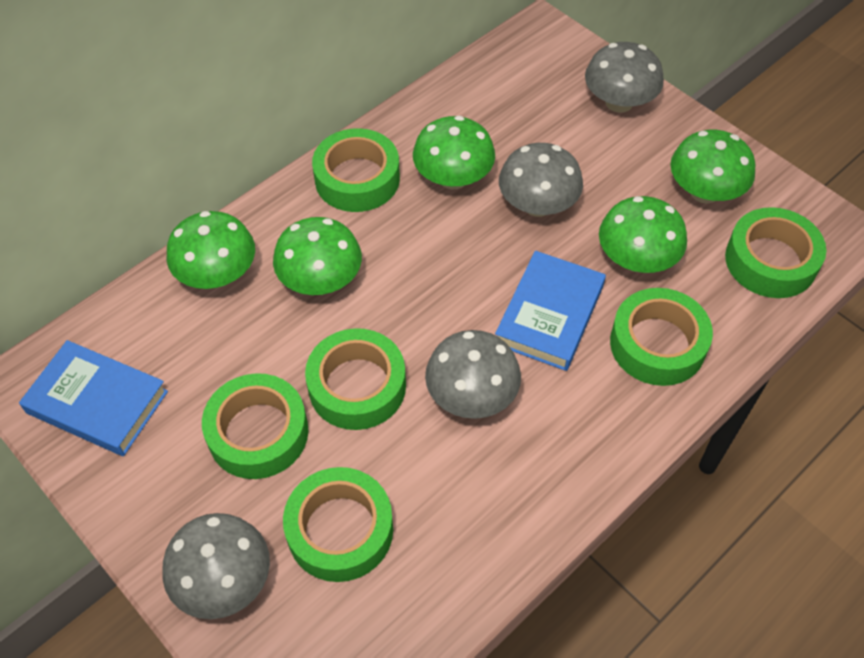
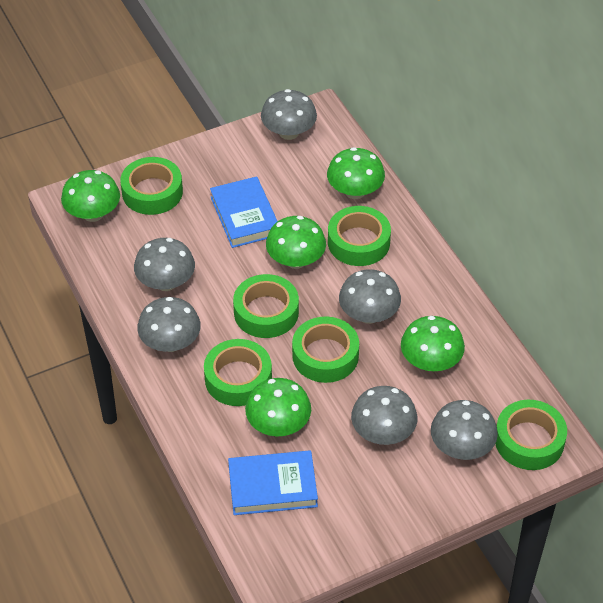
grey mushroom: 4 -> 6

